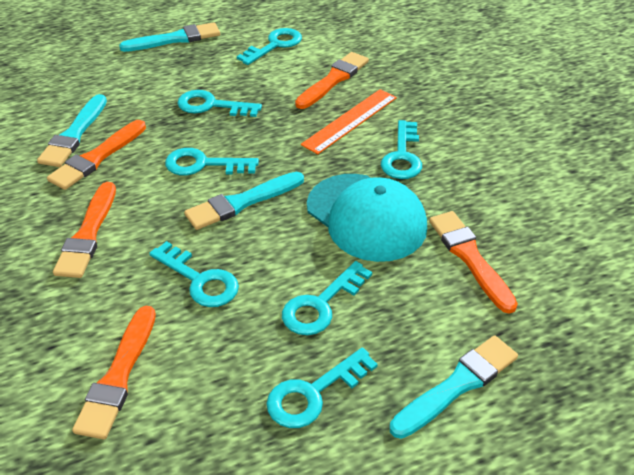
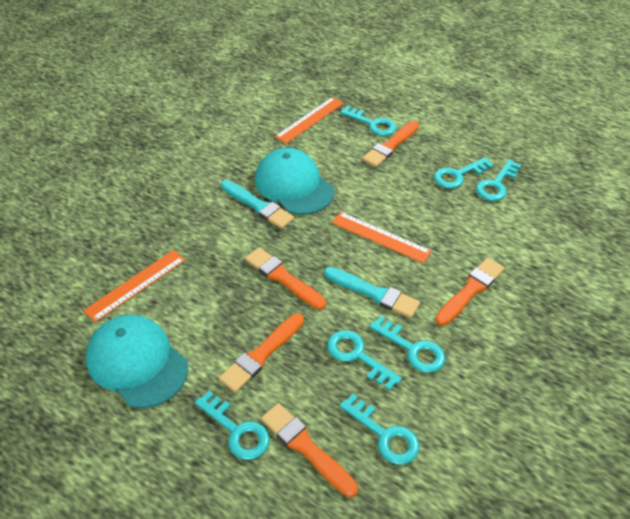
orange ruler: 1 -> 3
turquoise brush: 4 -> 2
turquoise cap: 1 -> 2

